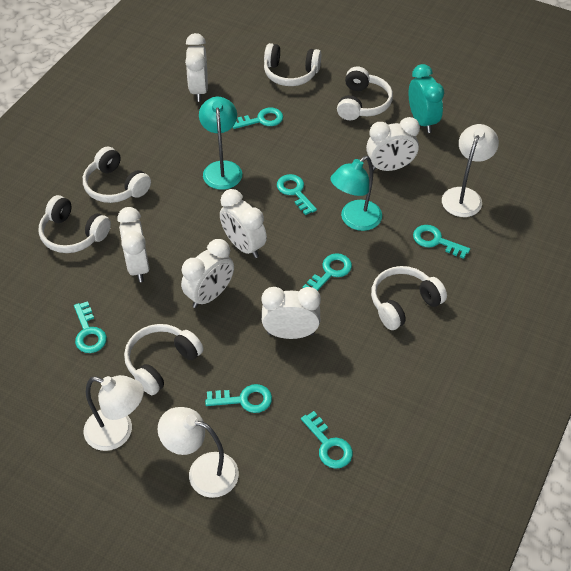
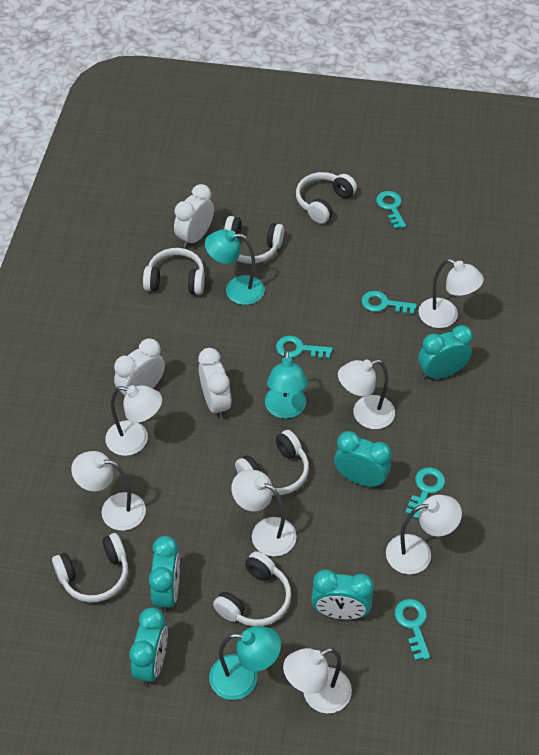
turquoise clock: 1 -> 5
turquoise key: 7 -> 5
turquoise lamp: 2 -> 3
white clock: 6 -> 3
white lamp: 3 -> 7

